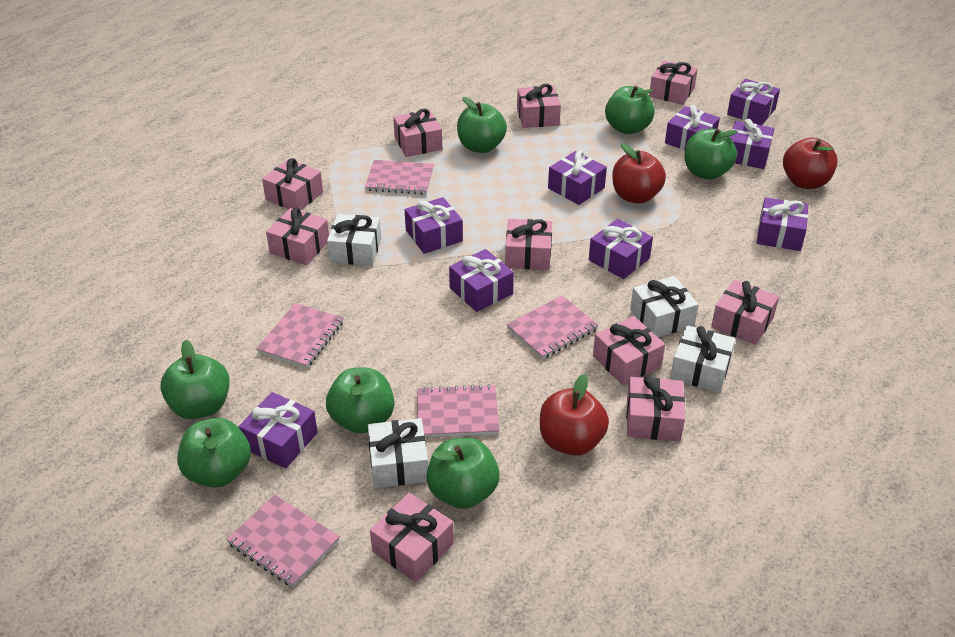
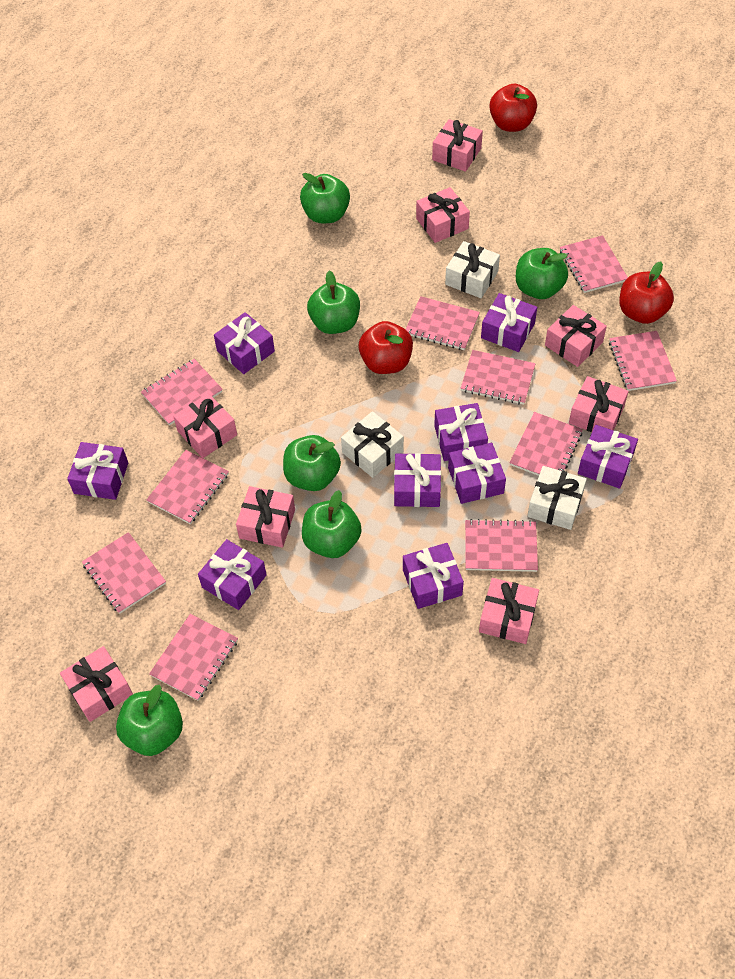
green apple: 7 -> 6
pink gift: 10 -> 8
pink notebook: 5 -> 10
white gift: 4 -> 3

